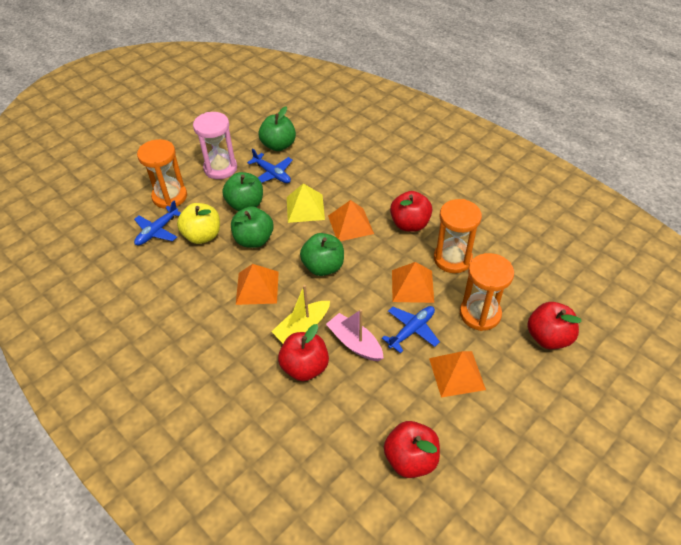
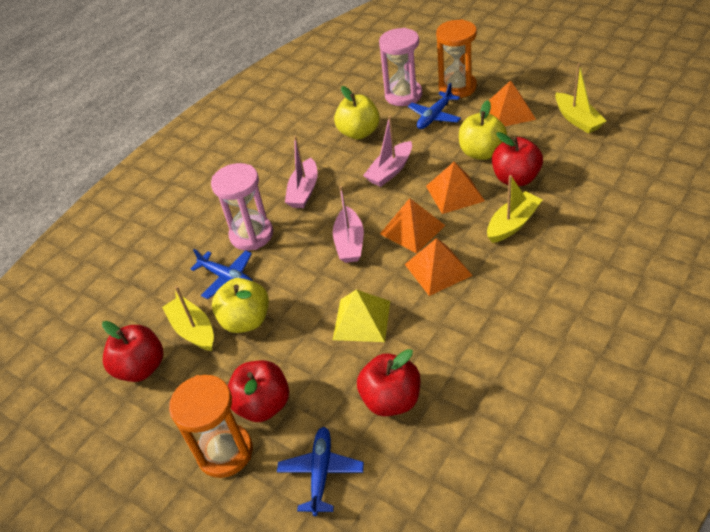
green apple: 4 -> 0
orange hourglass: 3 -> 2
pink boat: 1 -> 3
pink hourglass: 1 -> 2
yellow apple: 1 -> 3
yellow boat: 1 -> 3

